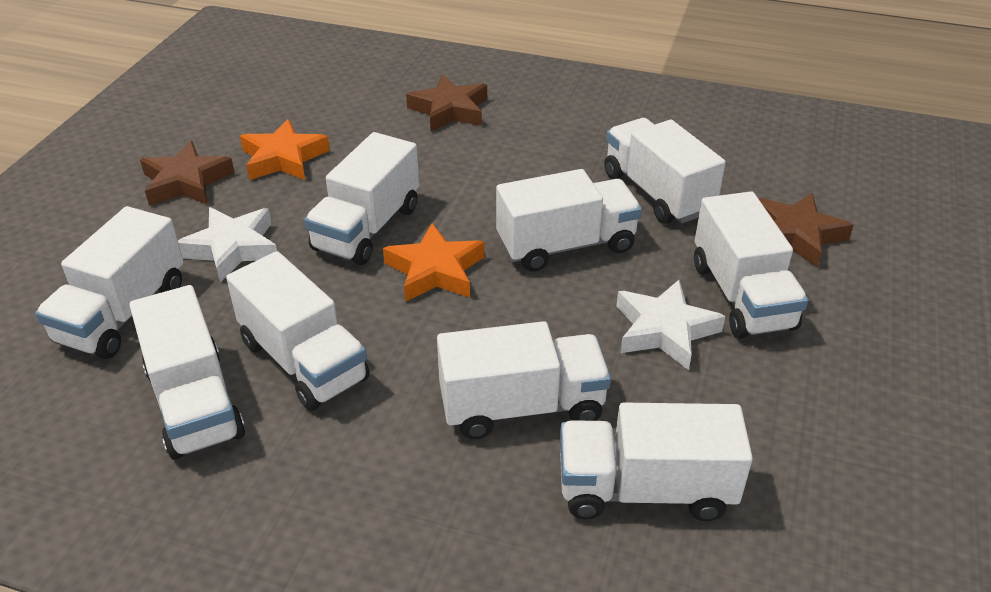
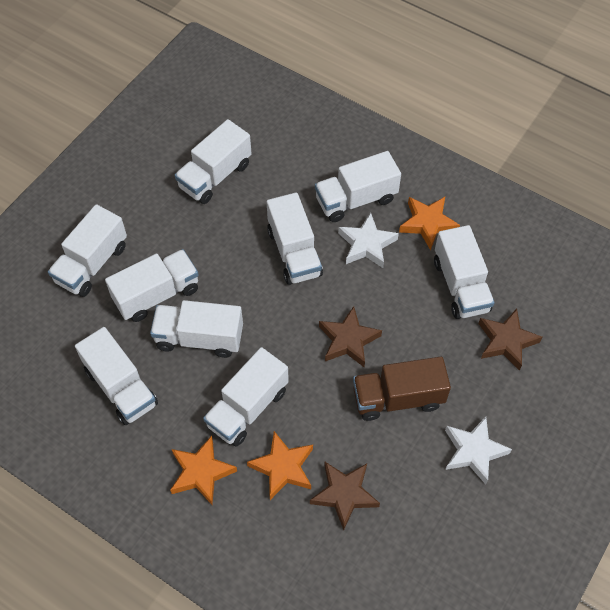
brown truck: 0 -> 1
orange star: 2 -> 3

